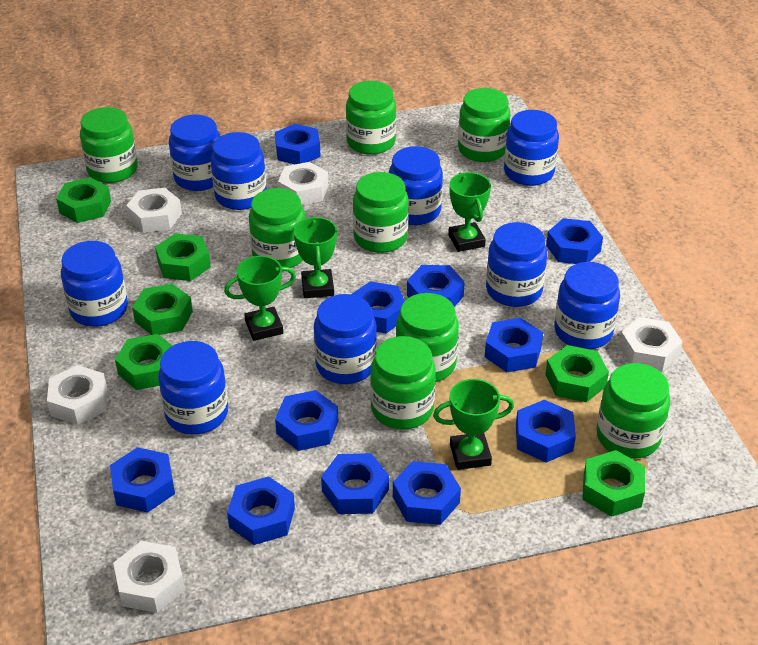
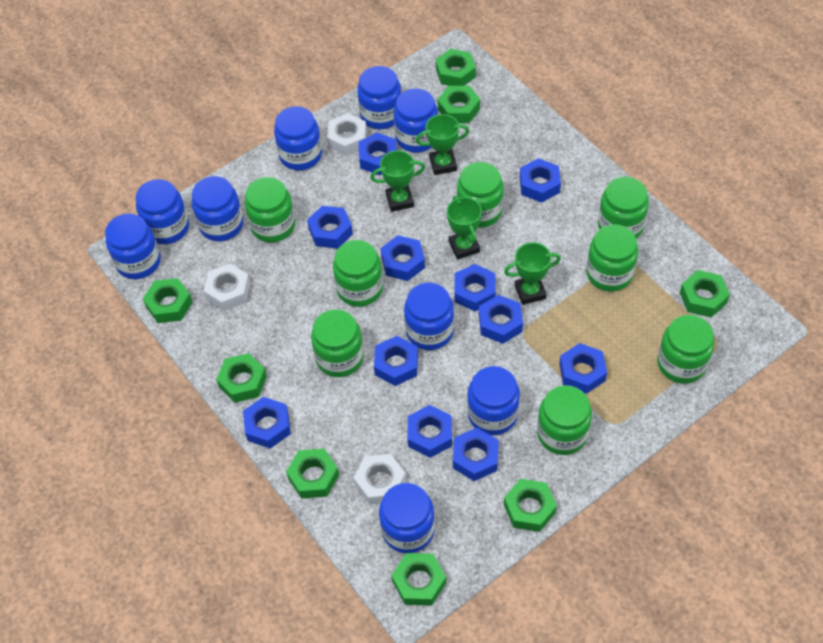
green nut: 6 -> 8
white nut: 5 -> 3

